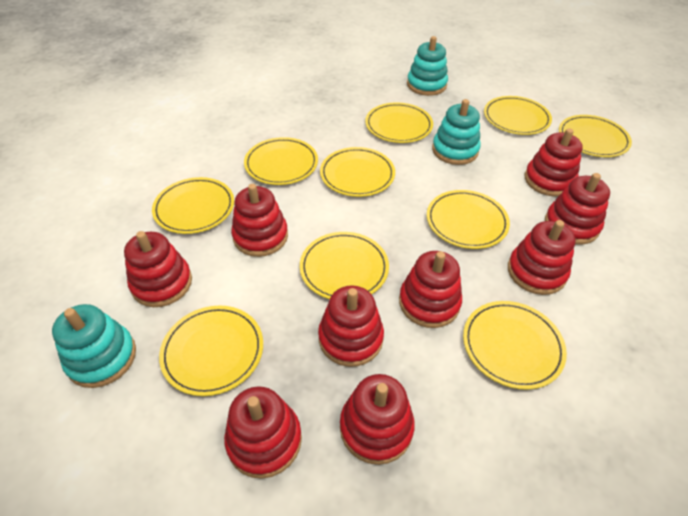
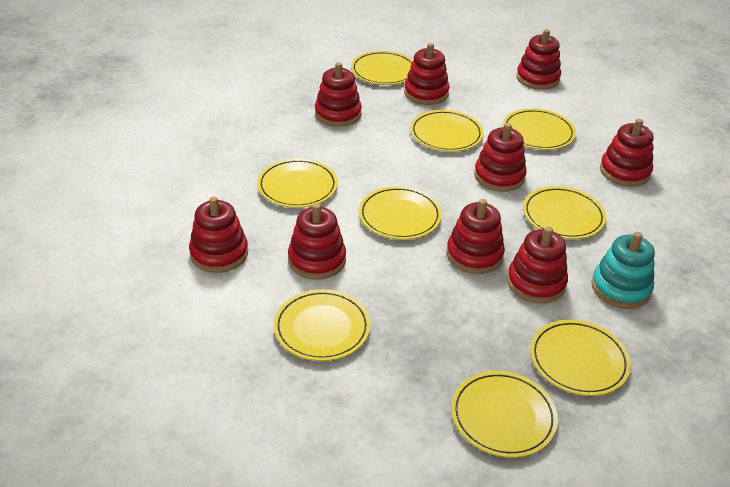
turquoise stacking toy: 3 -> 1
yellow plate: 10 -> 9

